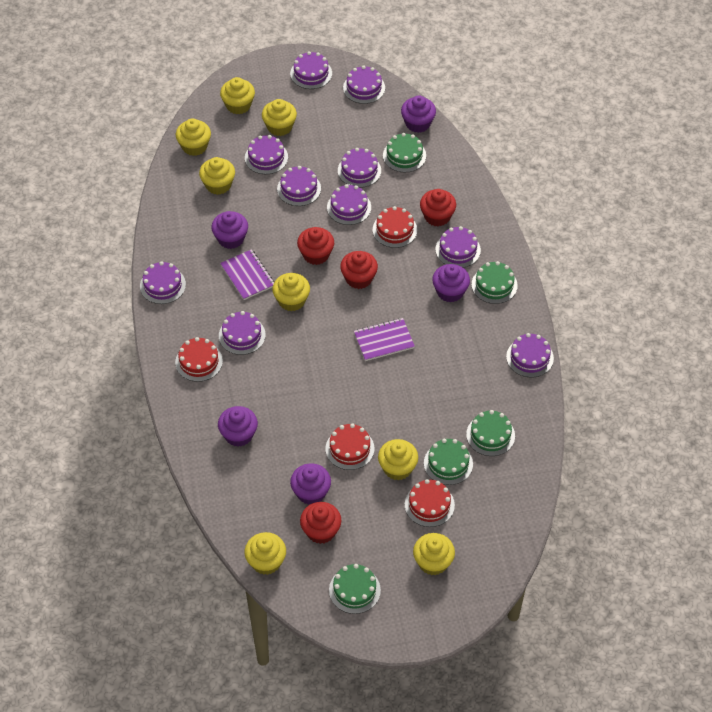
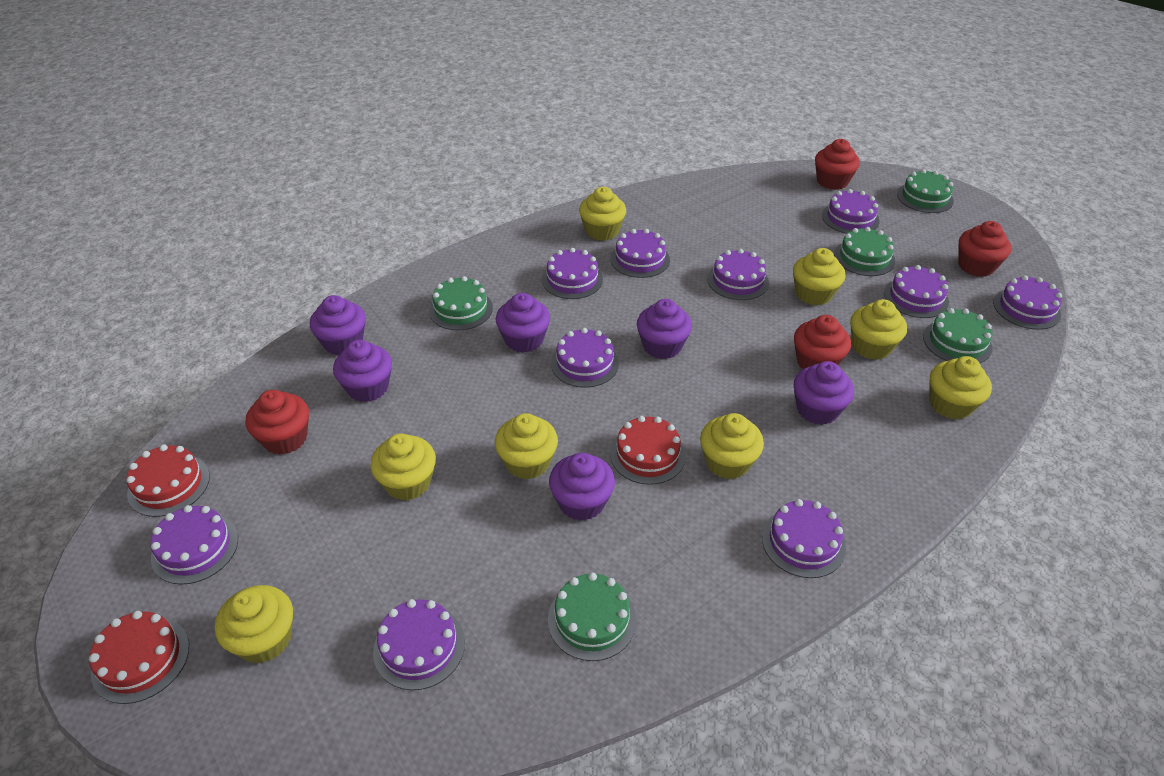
purple cupcake: 5 -> 6
purple notebook: 2 -> 0
red cake: 4 -> 3

